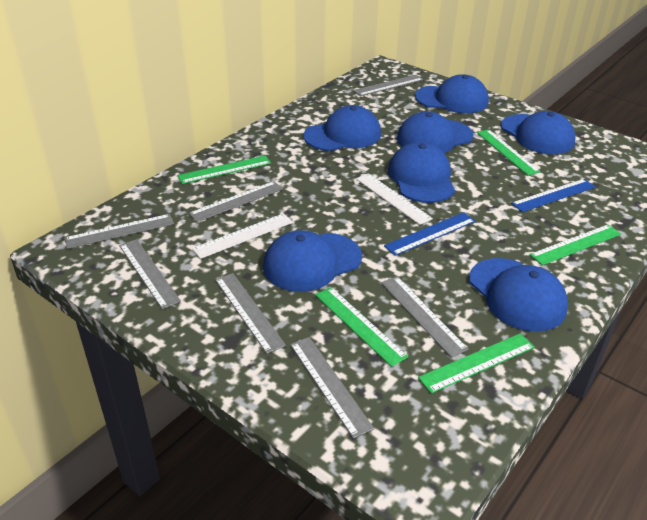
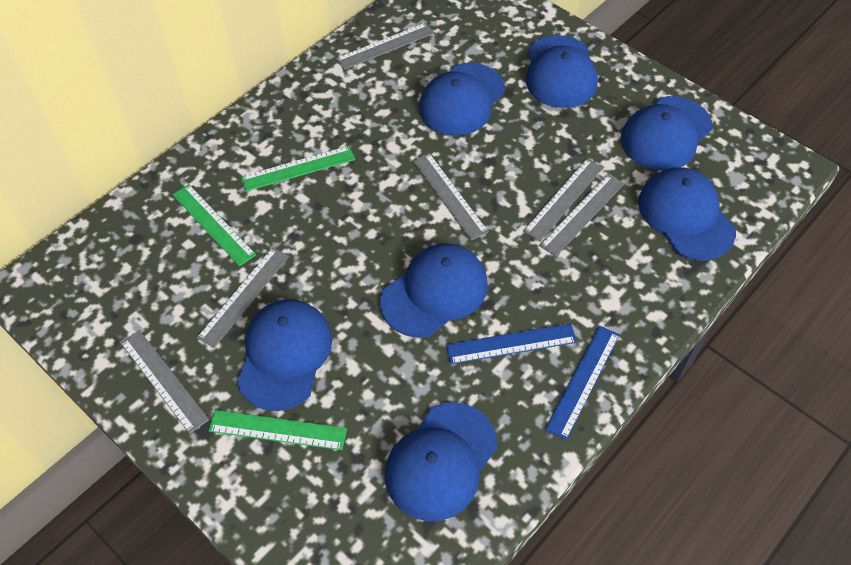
green ruler: 5 -> 3
grey ruler: 7 -> 6
white ruler: 2 -> 0

